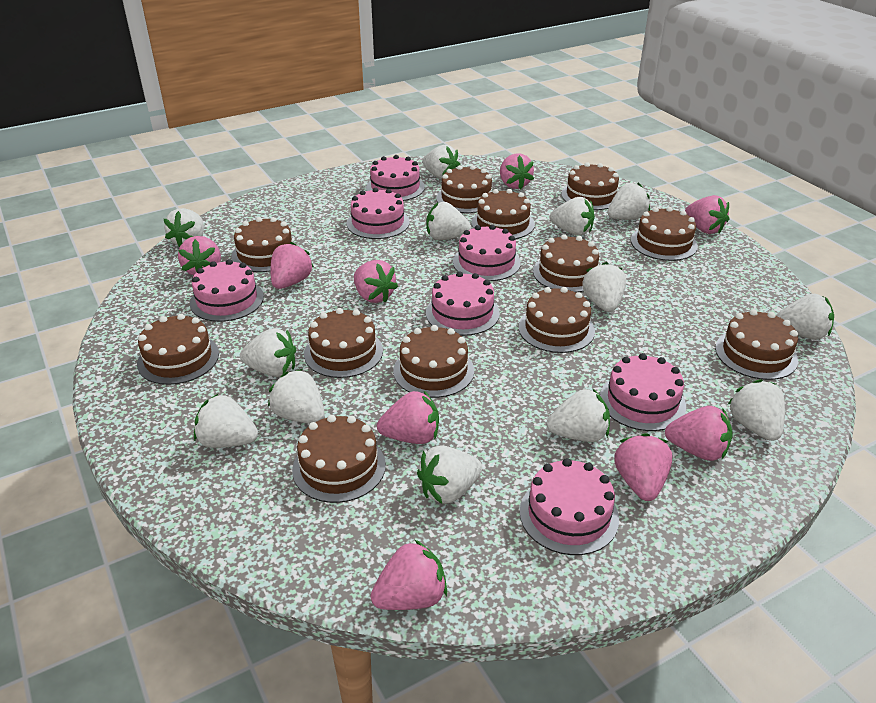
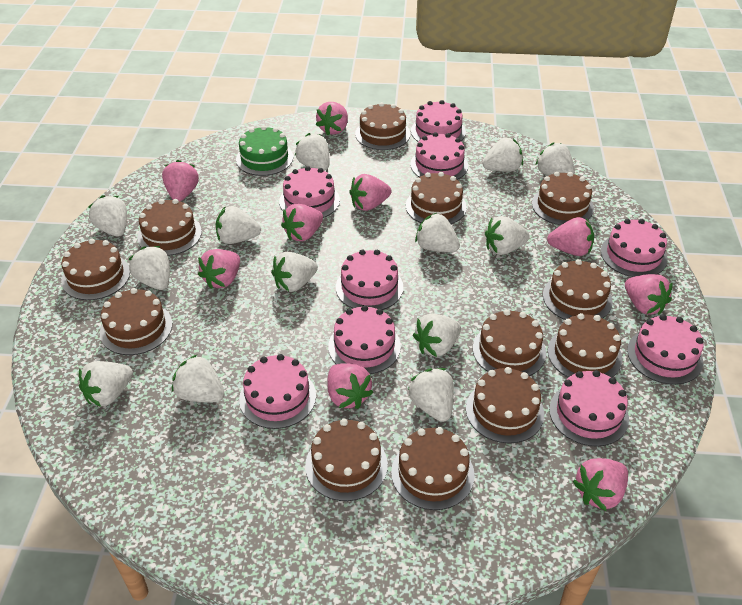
green cake: 0 -> 1
pink cake: 7 -> 9

